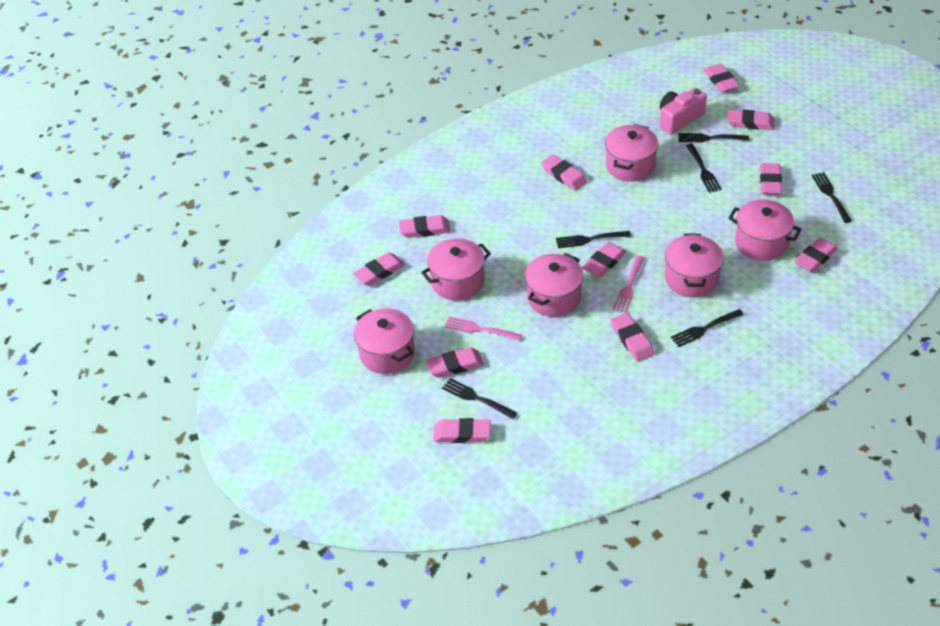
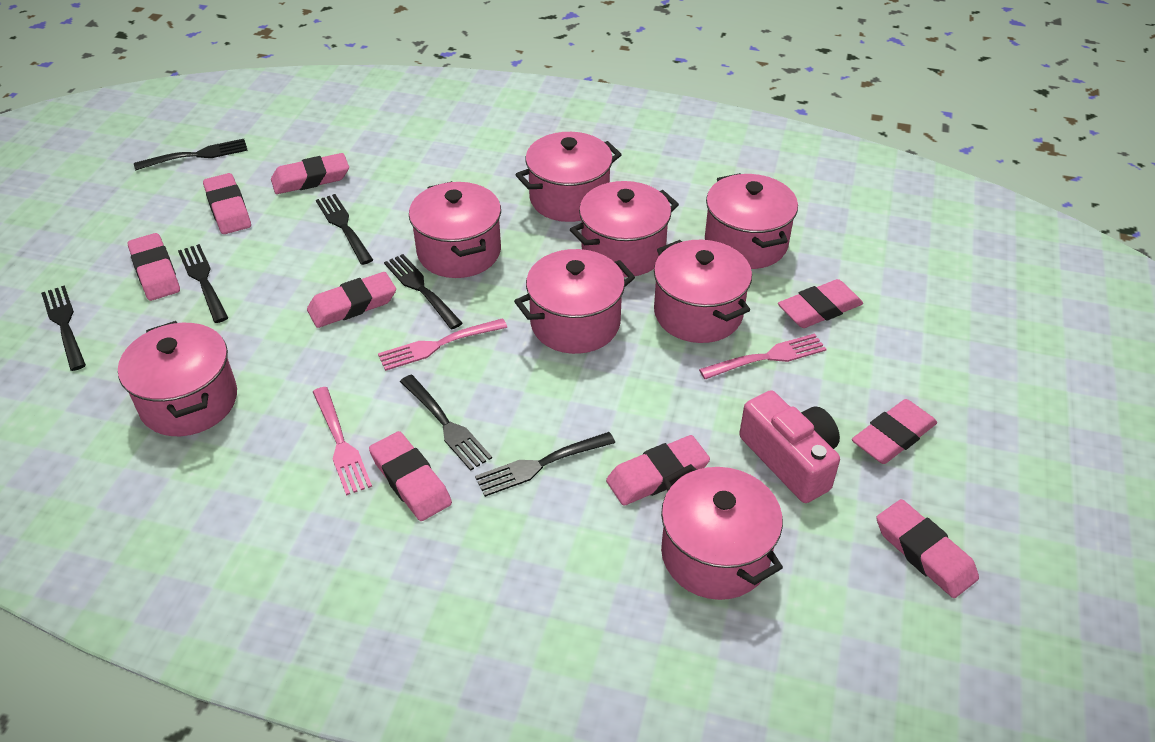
black fork: 6 -> 7
pink eraser: 11 -> 9
pink fork: 2 -> 3
pink pot: 6 -> 8

